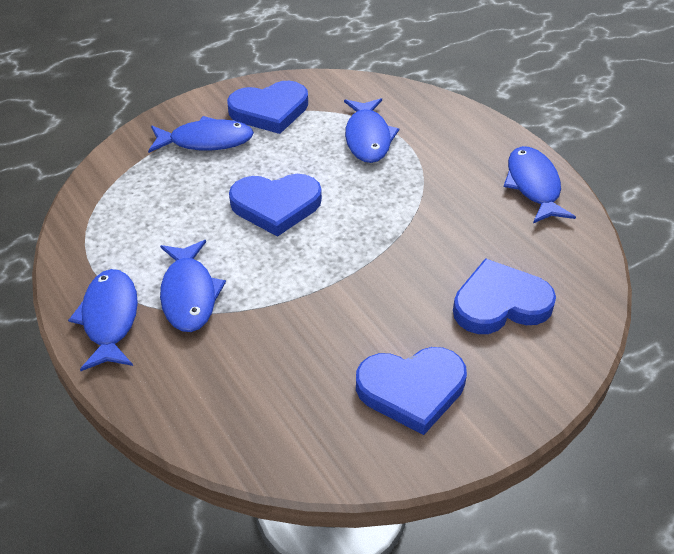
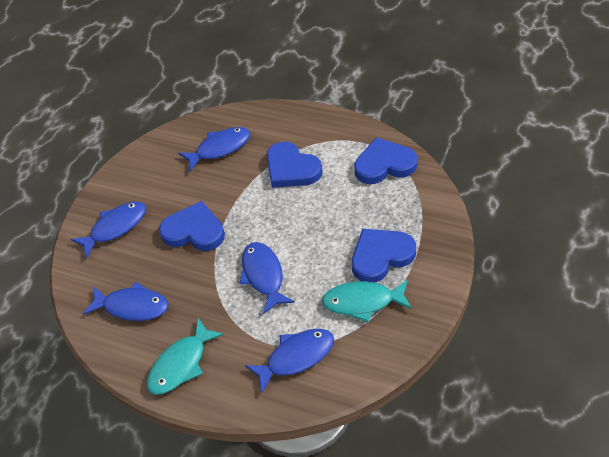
turquoise fish: 0 -> 2

